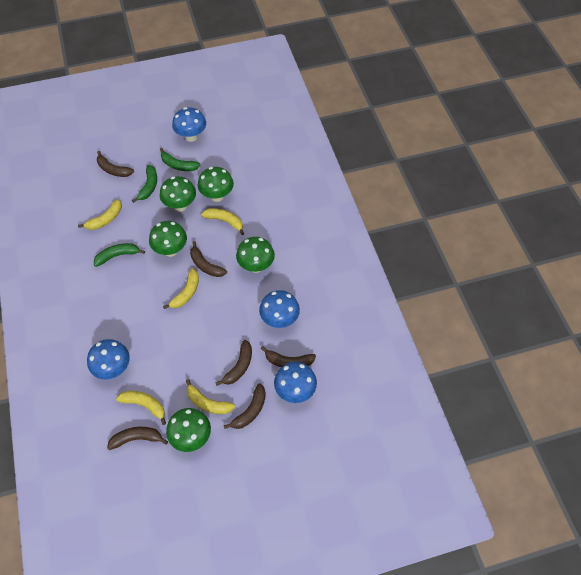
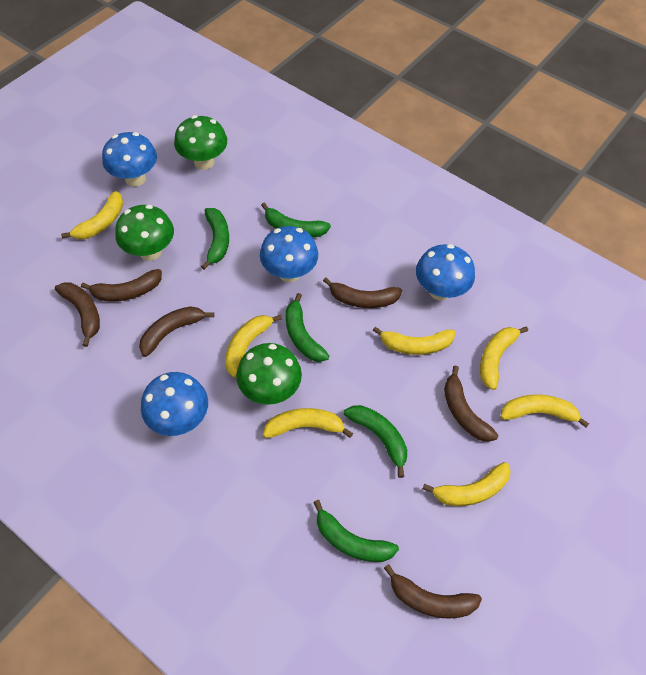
green banana: 3 -> 5
green mushroom: 5 -> 3
yellow banana: 5 -> 7

